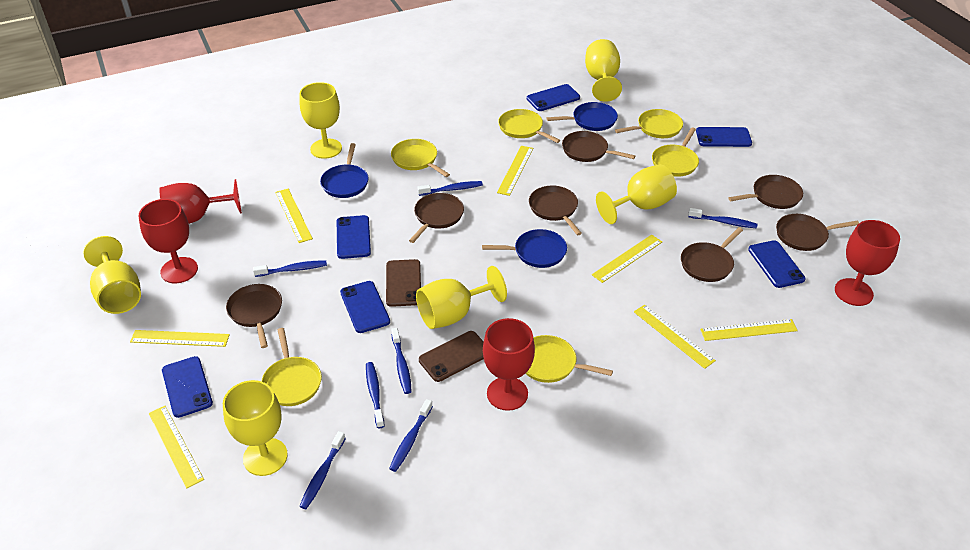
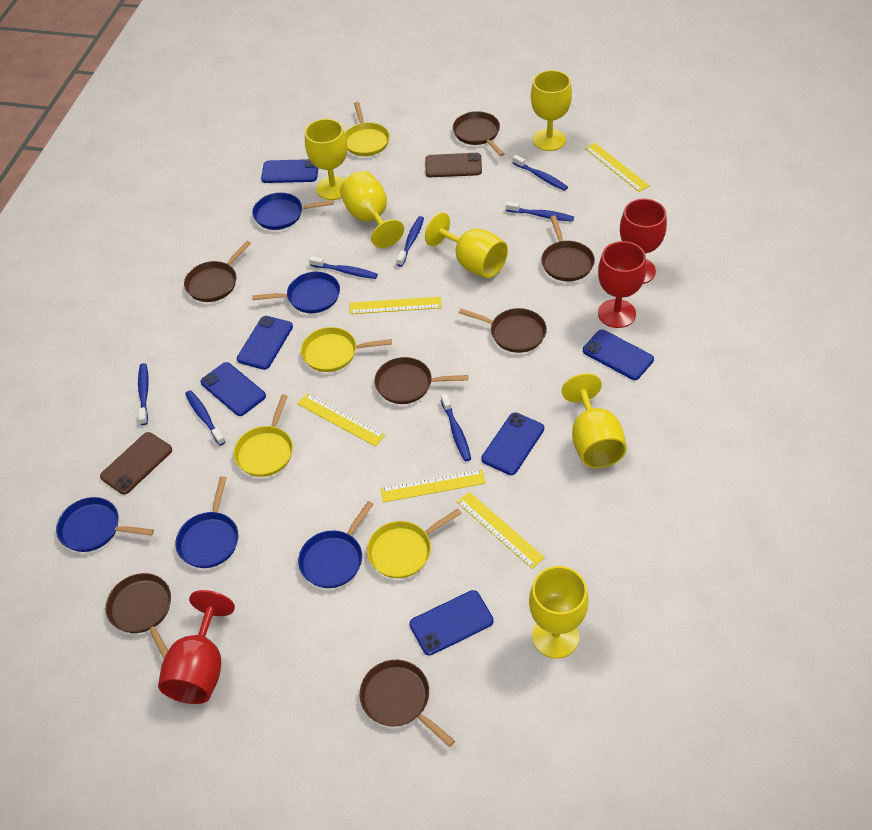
blue pan: 3 -> 5
red goblet: 4 -> 3
yellow pan: 6 -> 4
yellow ruler: 7 -> 5

